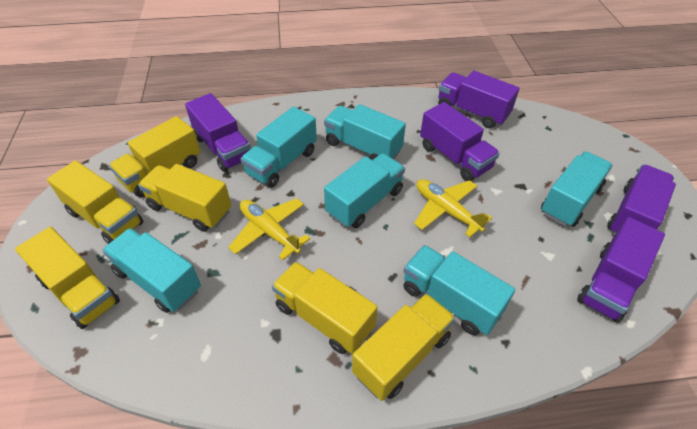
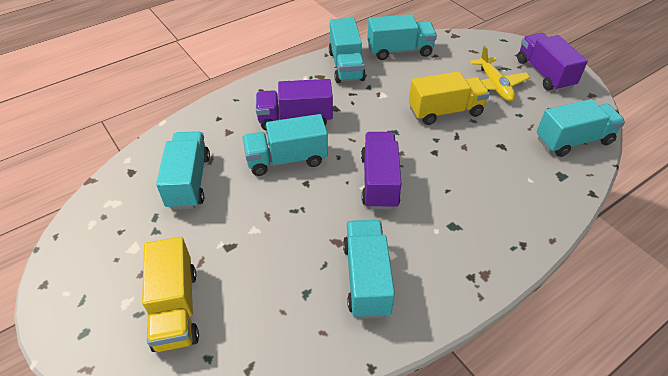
purple truck: 5 -> 3
yellow plane: 2 -> 1
yellow truck: 6 -> 2

